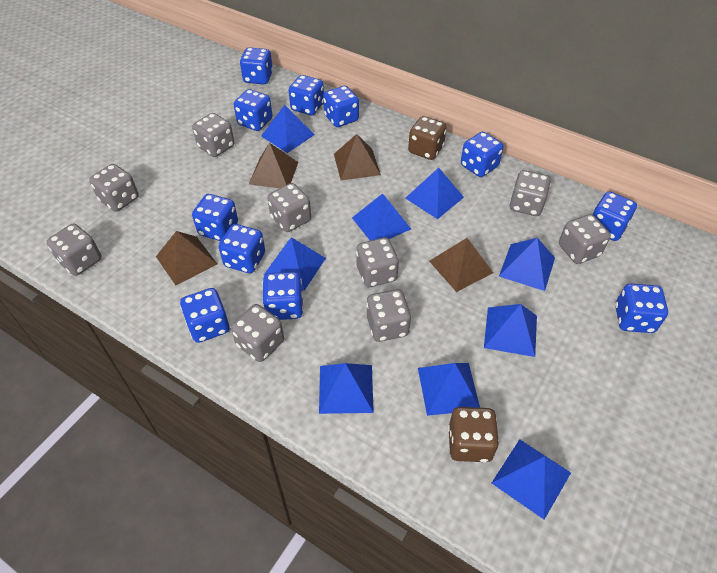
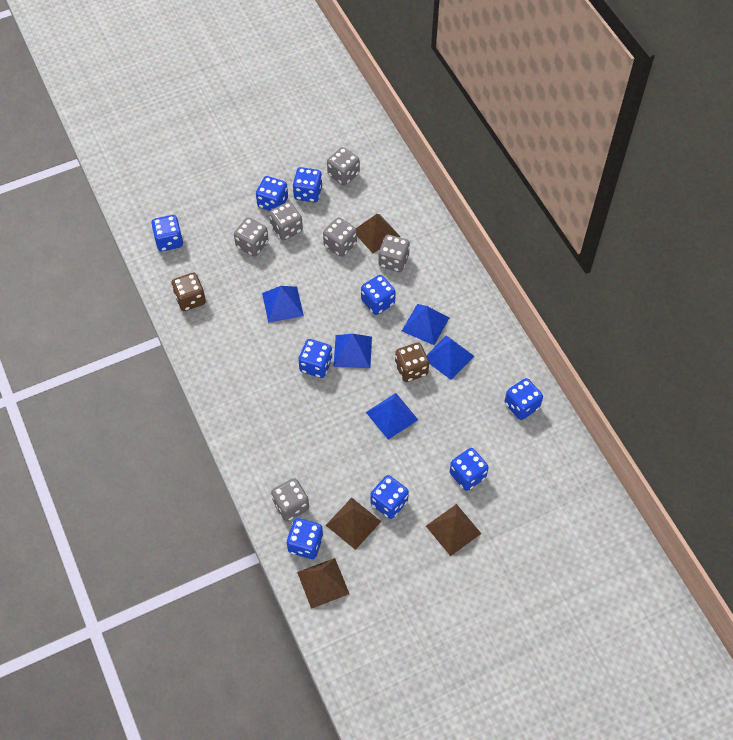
blue dice: 11 -> 9
blue pyramid: 9 -> 5
grey dice: 9 -> 6

